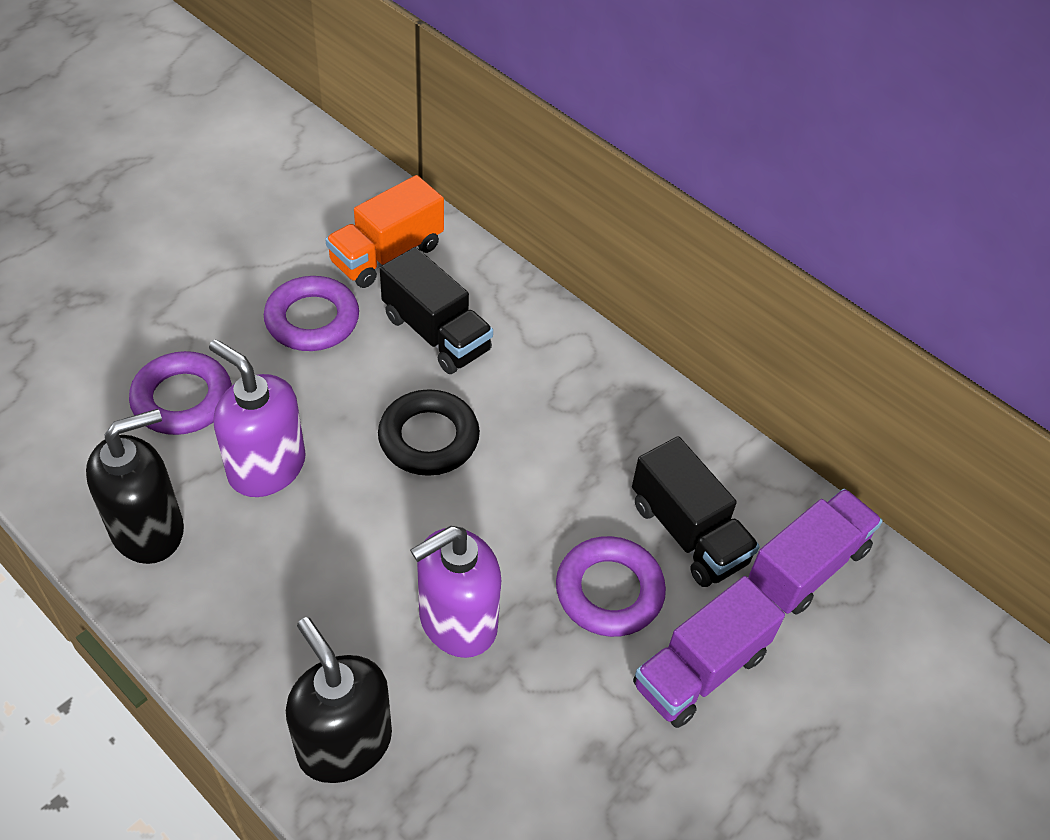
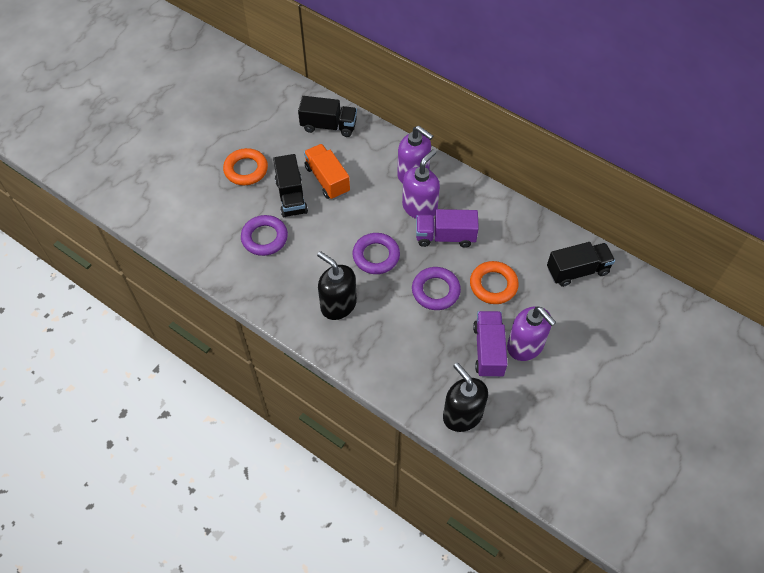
black ring: 1 -> 0
black truck: 2 -> 3
orange ring: 0 -> 2
purple soap dispenser: 2 -> 3

